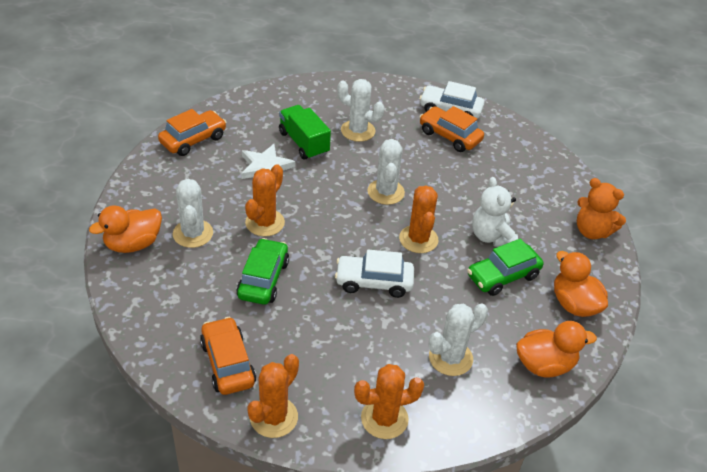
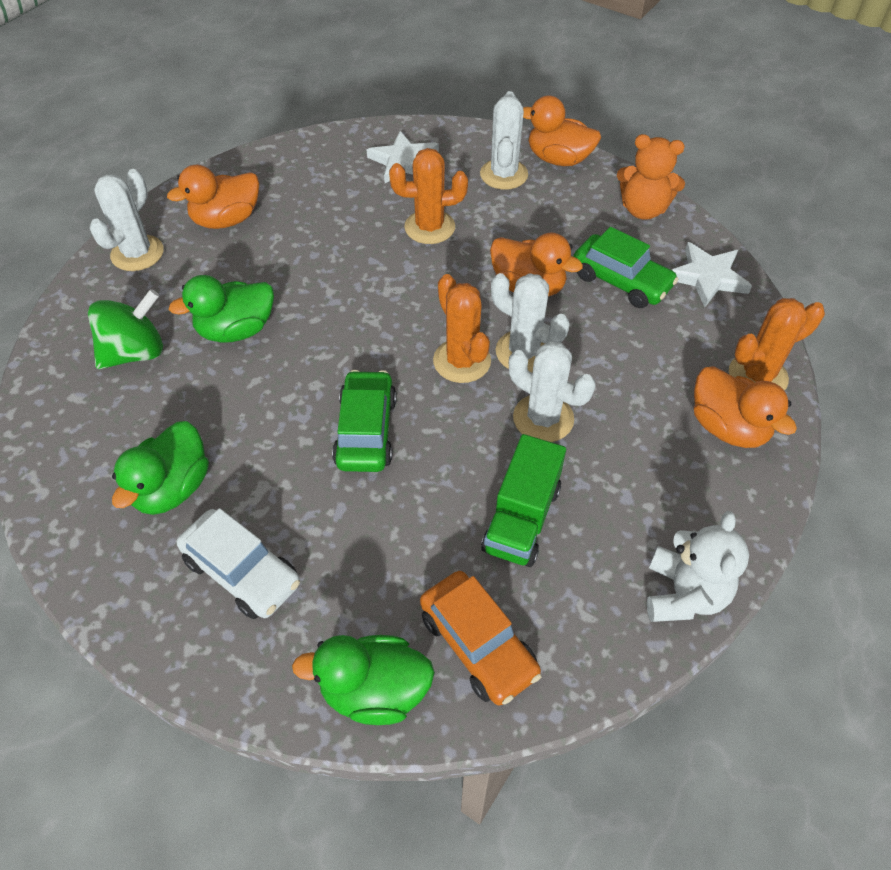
green duck: 0 -> 3
green spinning top: 0 -> 1
orange cactus: 4 -> 3
orange car: 3 -> 1
orange duck: 3 -> 4
white car: 2 -> 1
white star: 1 -> 2

